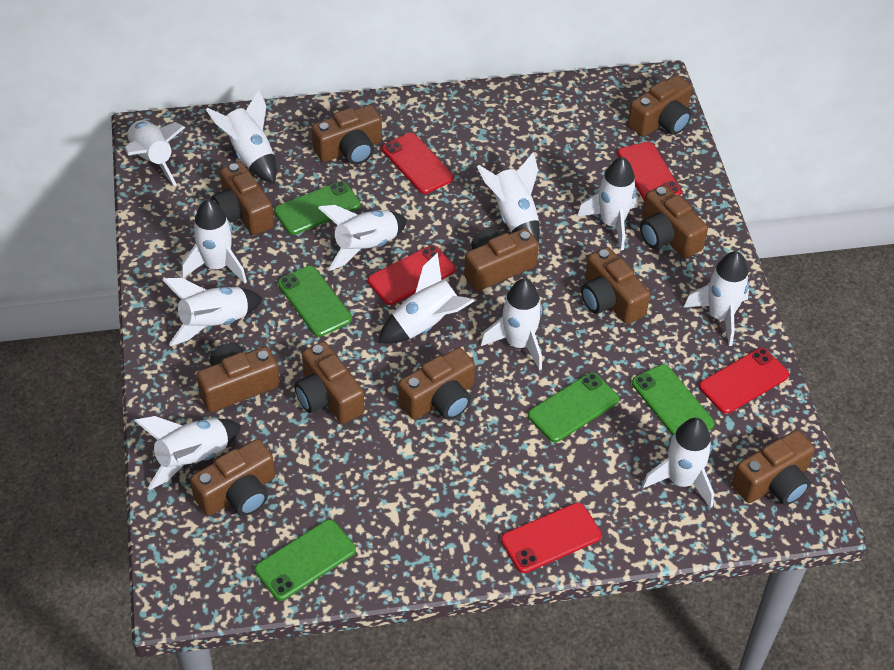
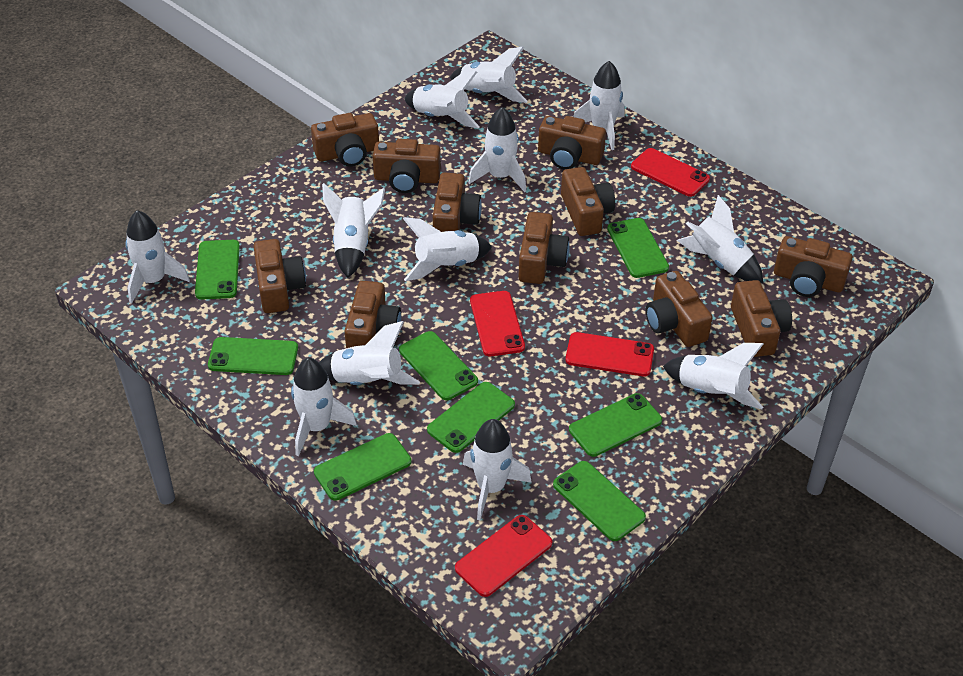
green phone: 5 -> 8
red phone: 5 -> 4

